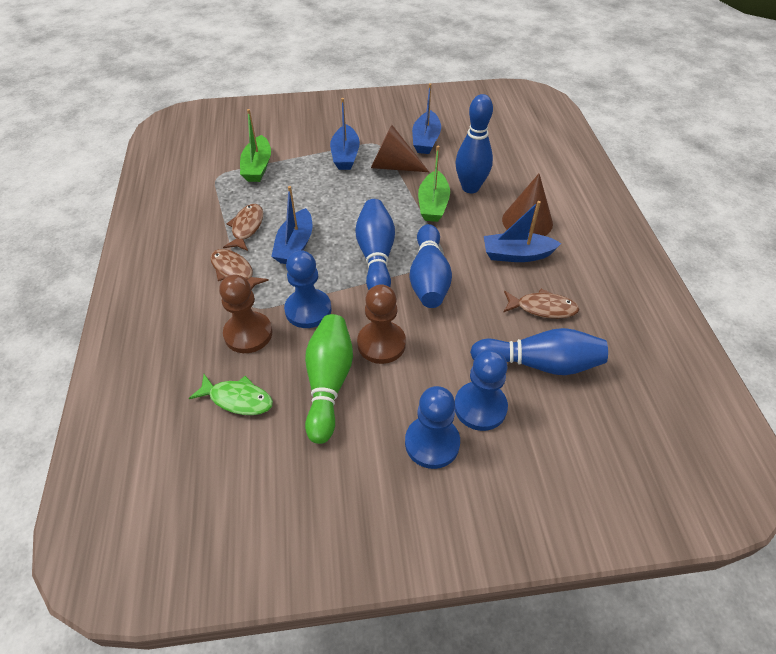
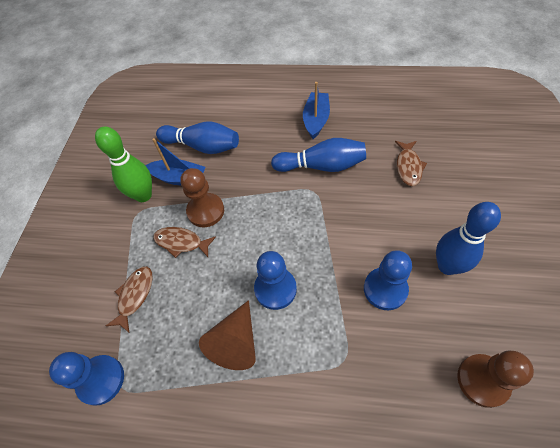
blue boat: 4 -> 2
blue bowling pin: 4 -> 3
brown cone: 2 -> 1
green boat: 2 -> 0
green fish: 1 -> 0

